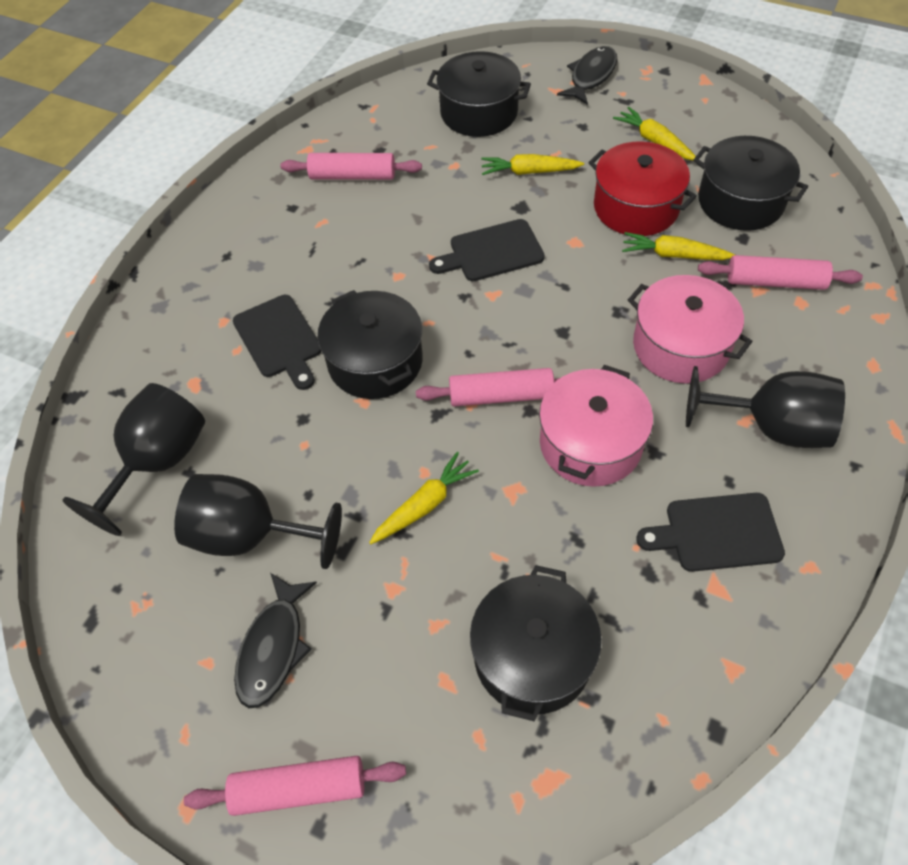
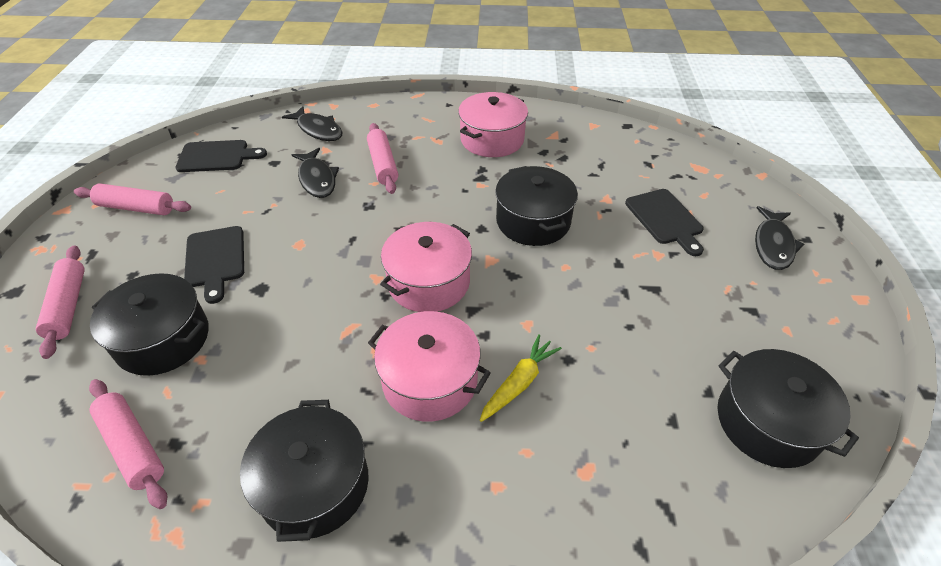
black fish: 2 -> 3
black goblet: 3 -> 0
pink pot: 2 -> 3
red pot: 1 -> 0
yellow carrot: 4 -> 1

